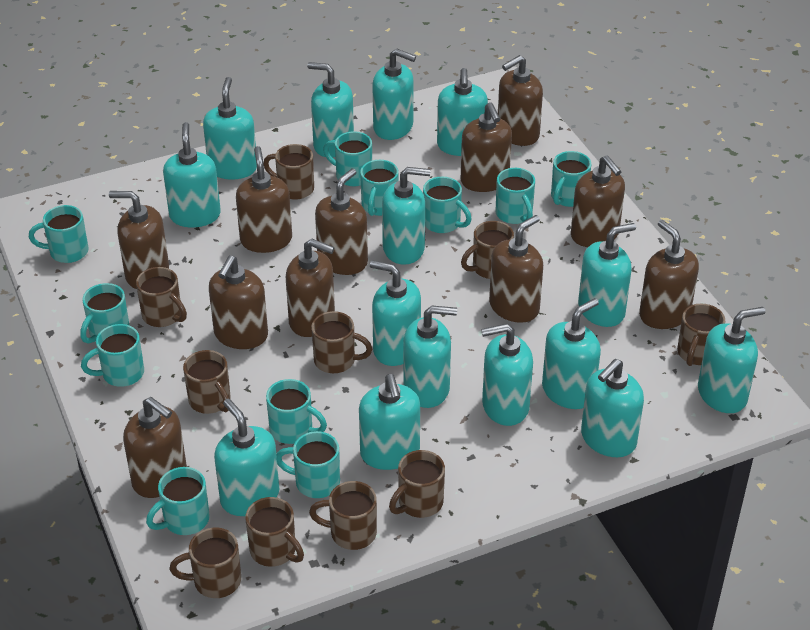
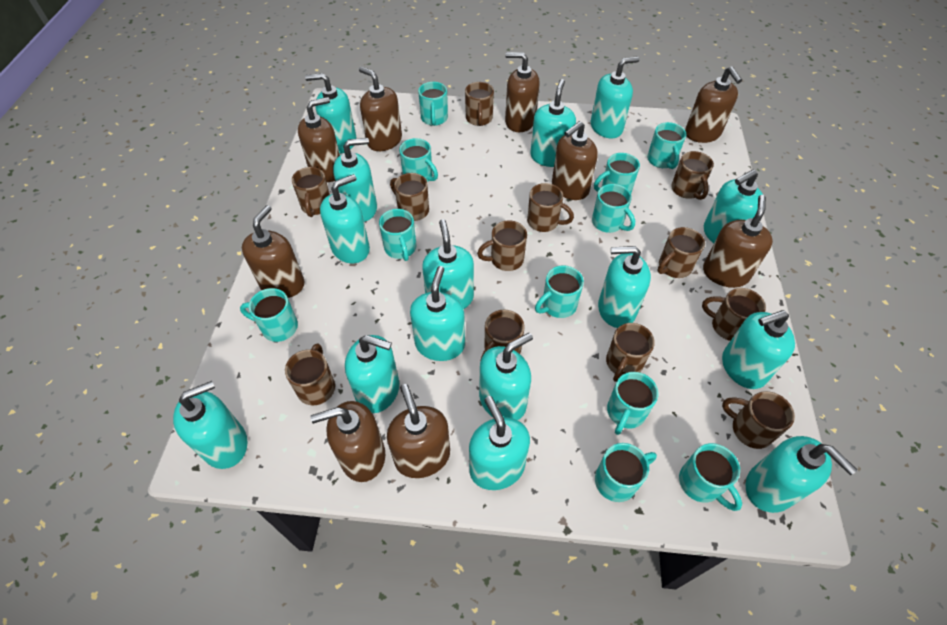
brown mug: 10 -> 12
brown soap dispenser: 11 -> 9

